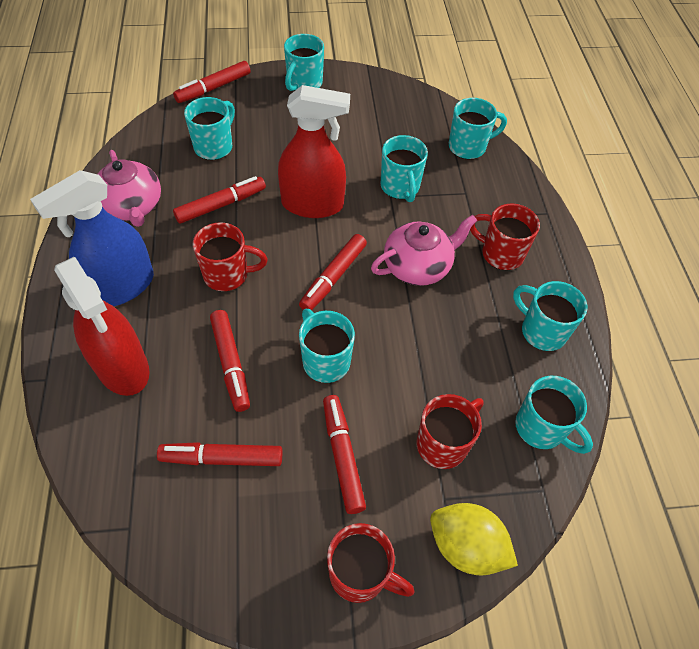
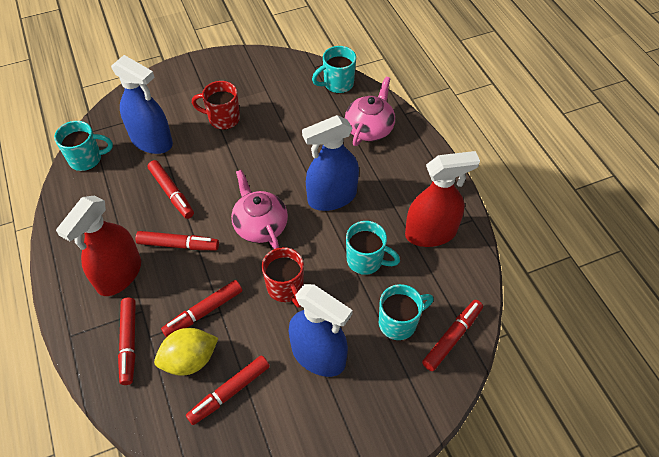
blue spray bottle: 1 -> 3
red mug: 4 -> 2
turquoise mug: 7 -> 4

